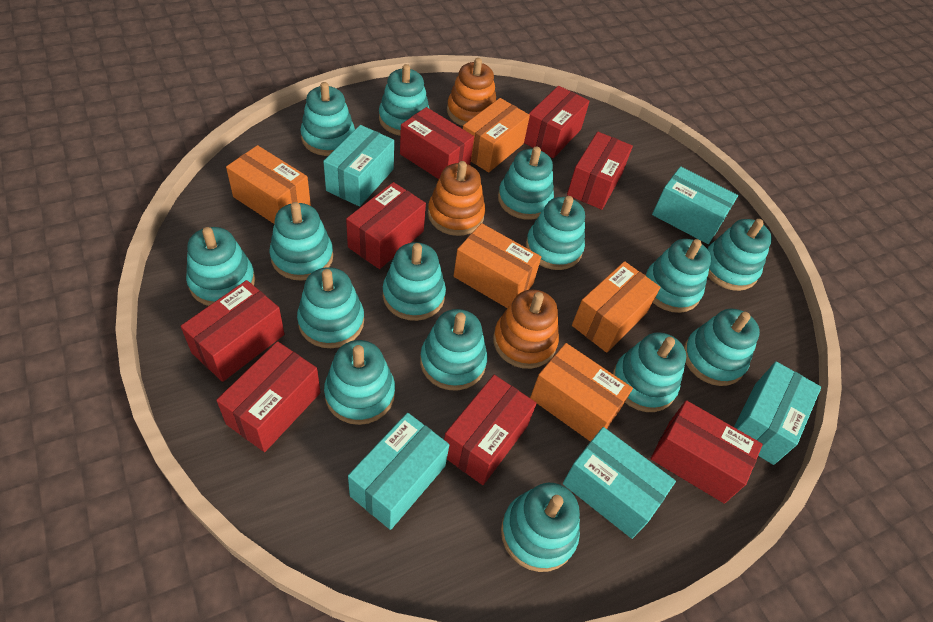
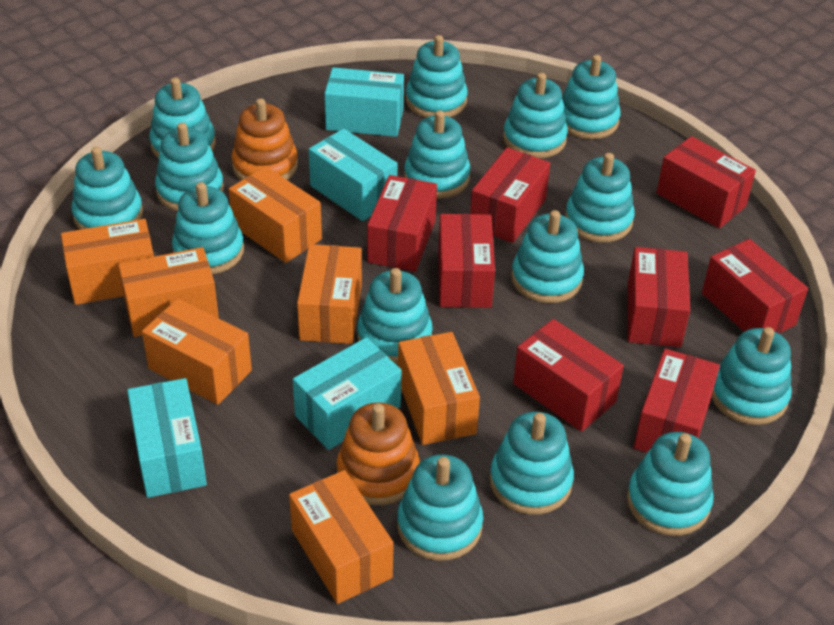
orange box: 5 -> 7
orange stacking toy: 3 -> 2
turquoise box: 5 -> 4

